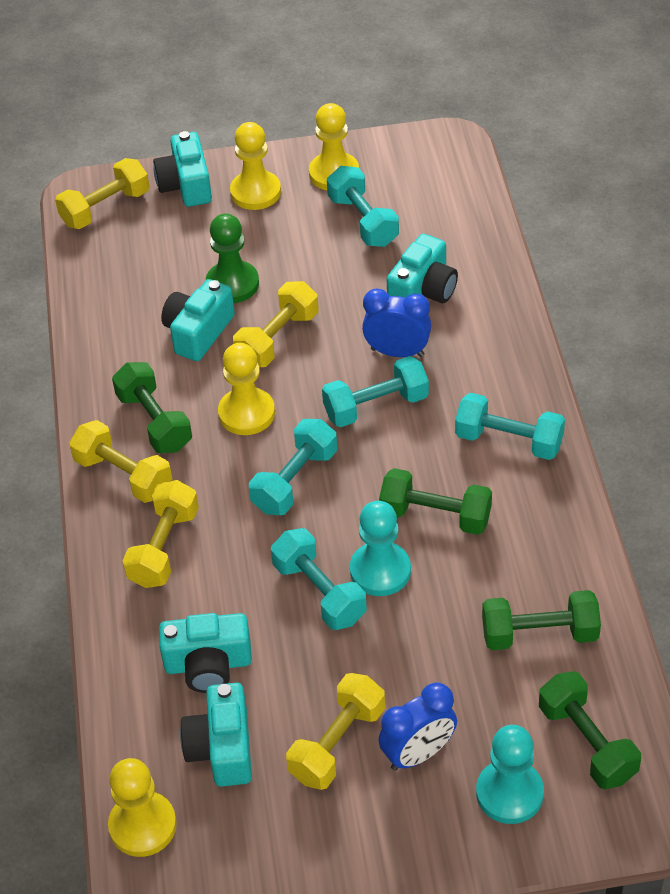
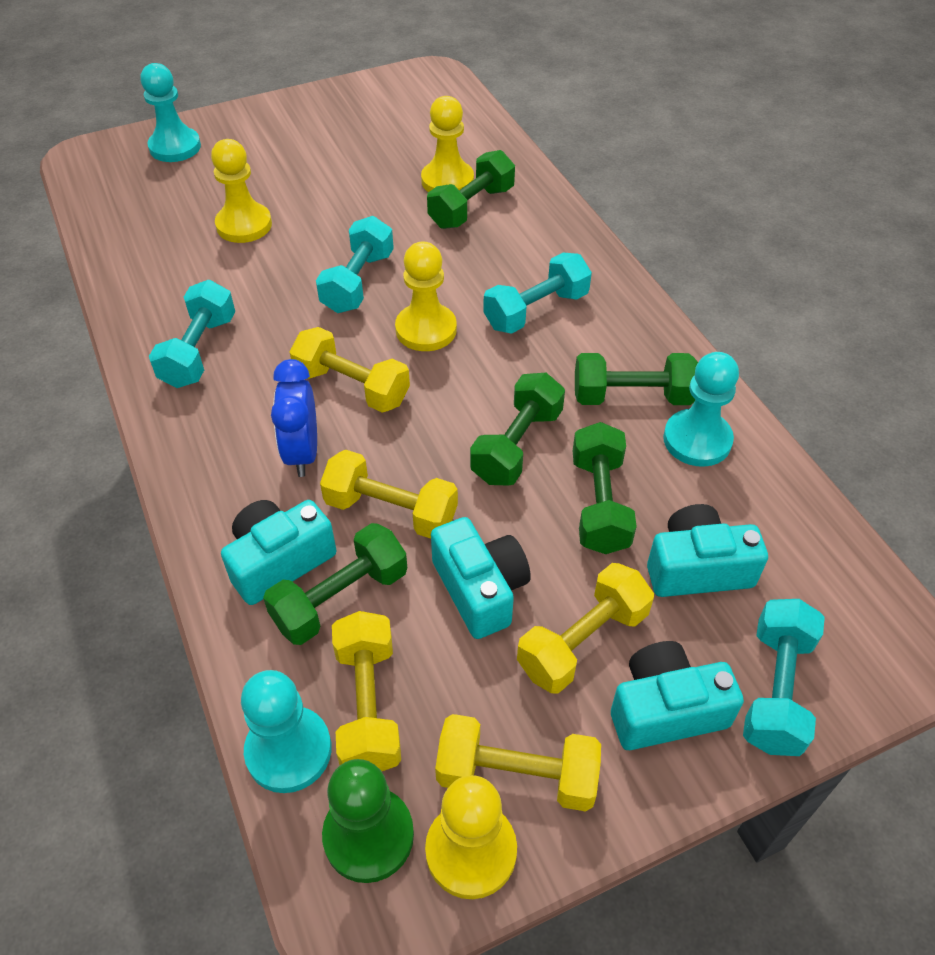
blue clock: 2 -> 1
green dumbbell: 4 -> 5
turquoise camera: 5 -> 4
turquoise dumbbell: 5 -> 4
turquoise pawn: 2 -> 3

